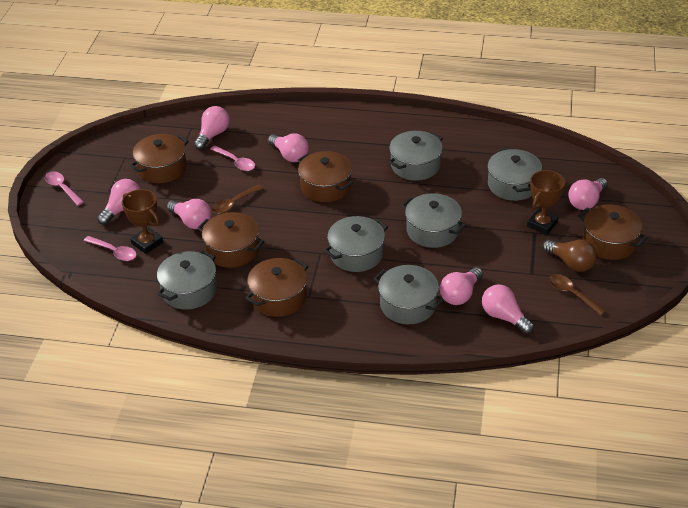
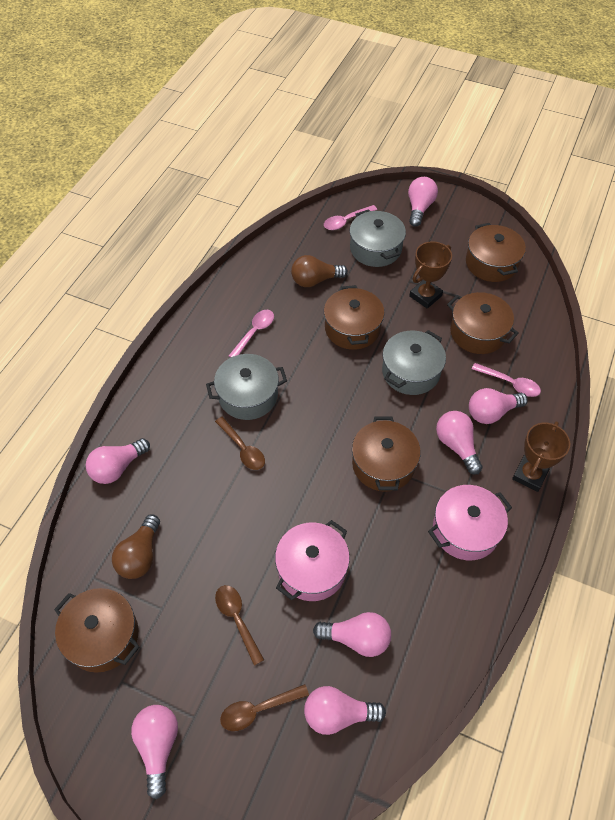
brown light bulb: 1 -> 2
brown spoon: 2 -> 3
grey pot: 6 -> 3
pink pot: 0 -> 2

